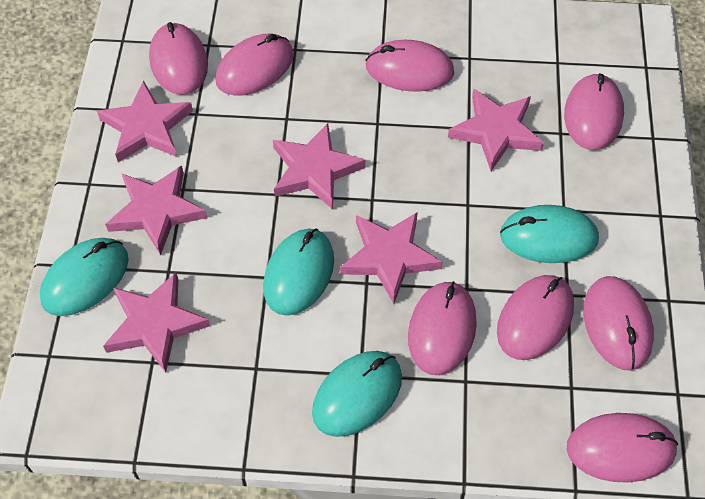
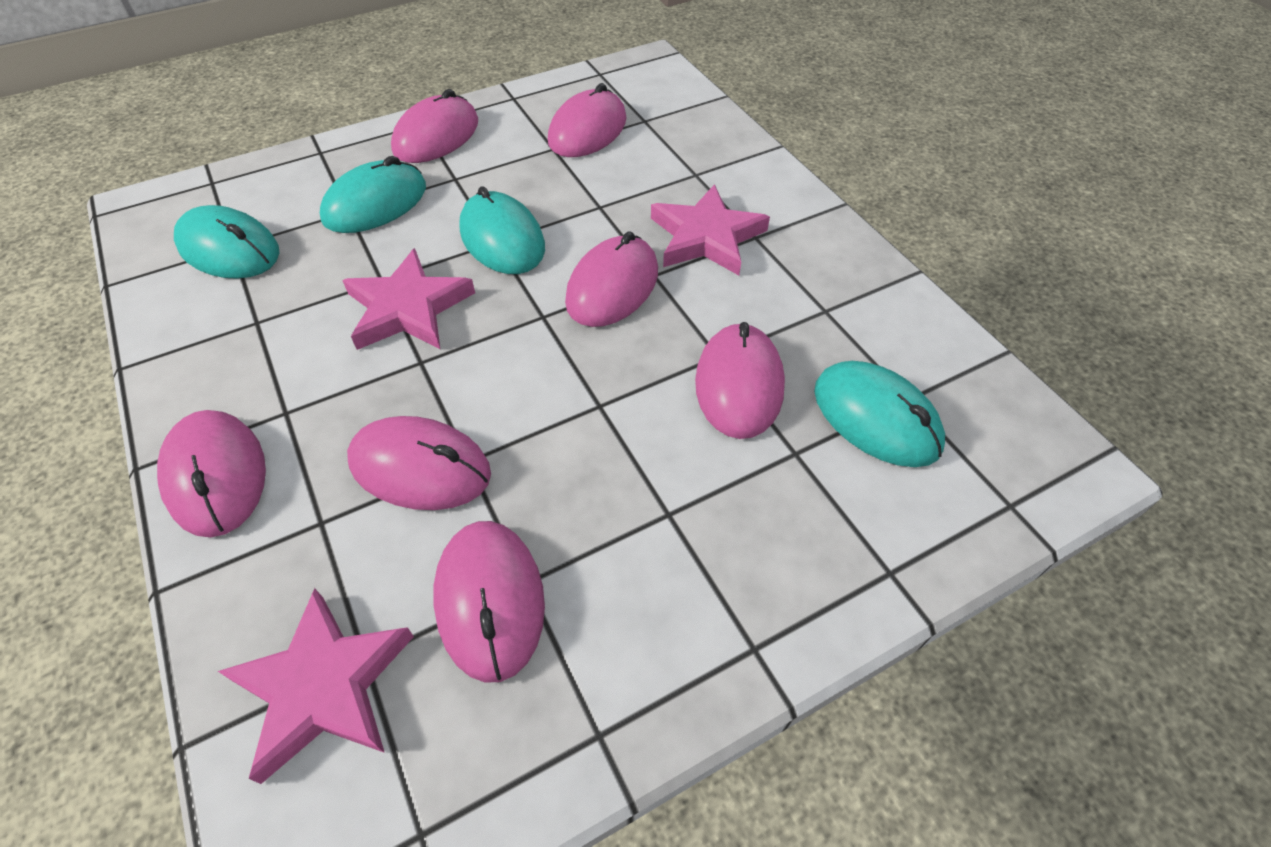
pink mouse: 8 -> 7
pink star: 6 -> 3

